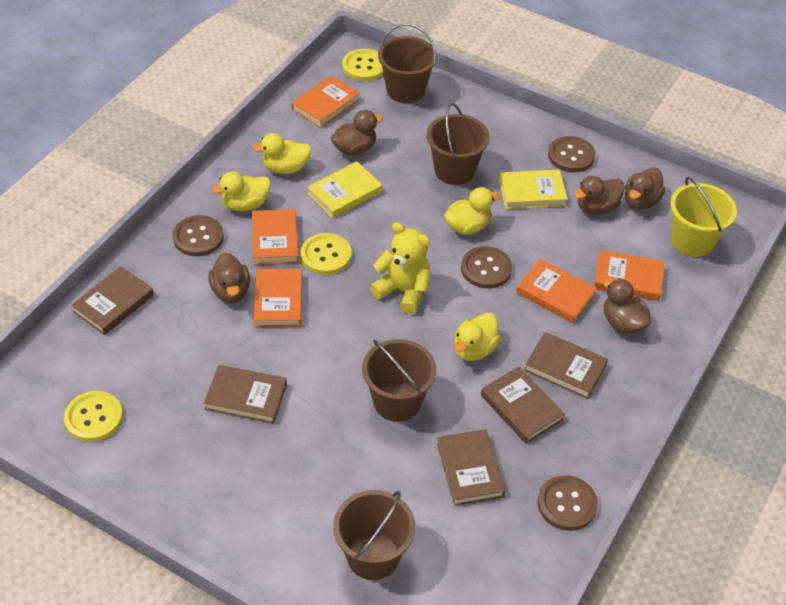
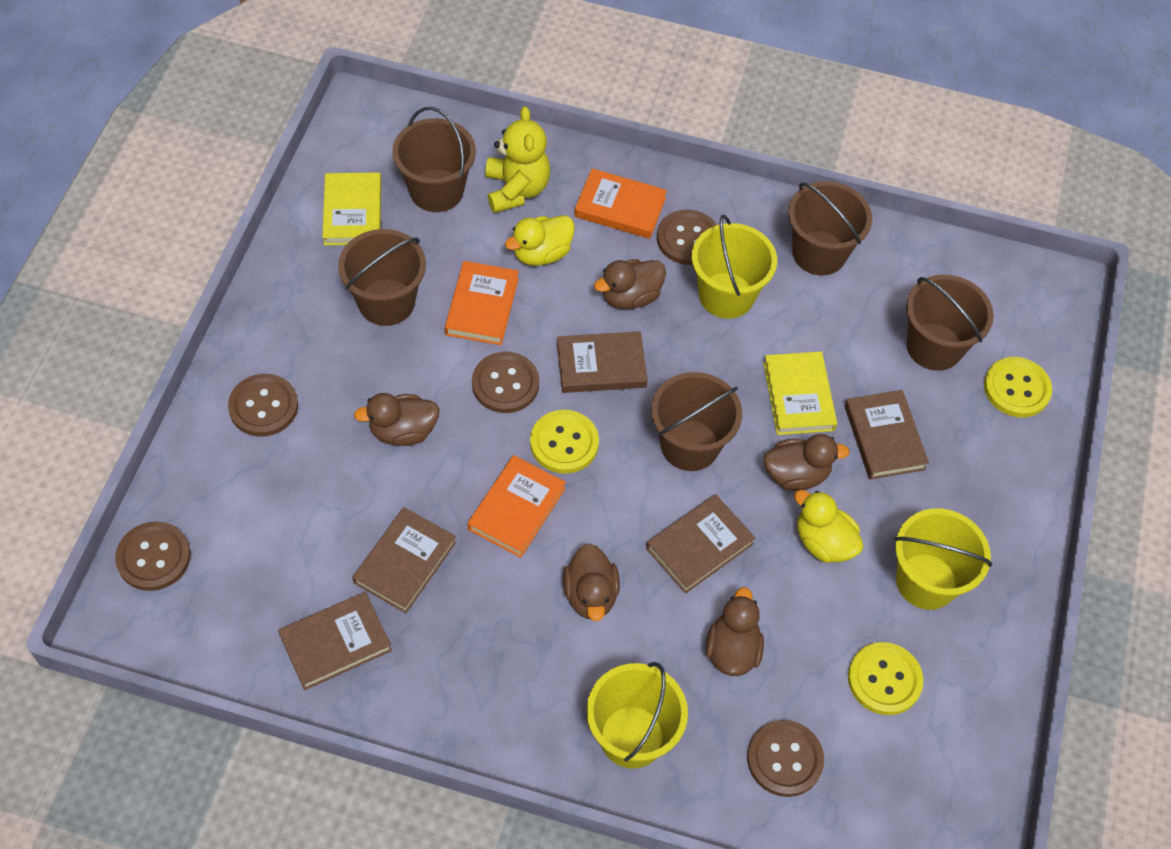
brown bucket: 4 -> 5
brown button: 4 -> 5
orange book: 5 -> 3
yellow bucket: 1 -> 3
yellow duck: 4 -> 2

